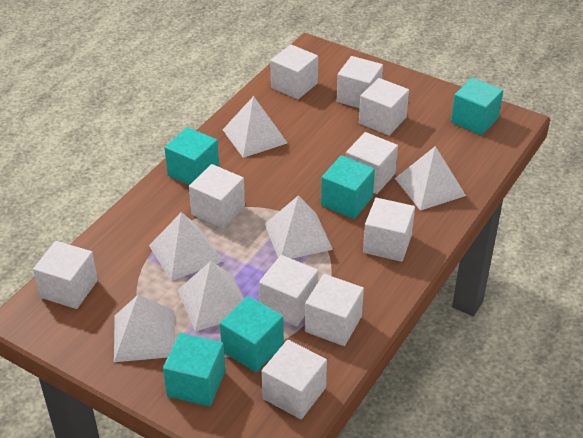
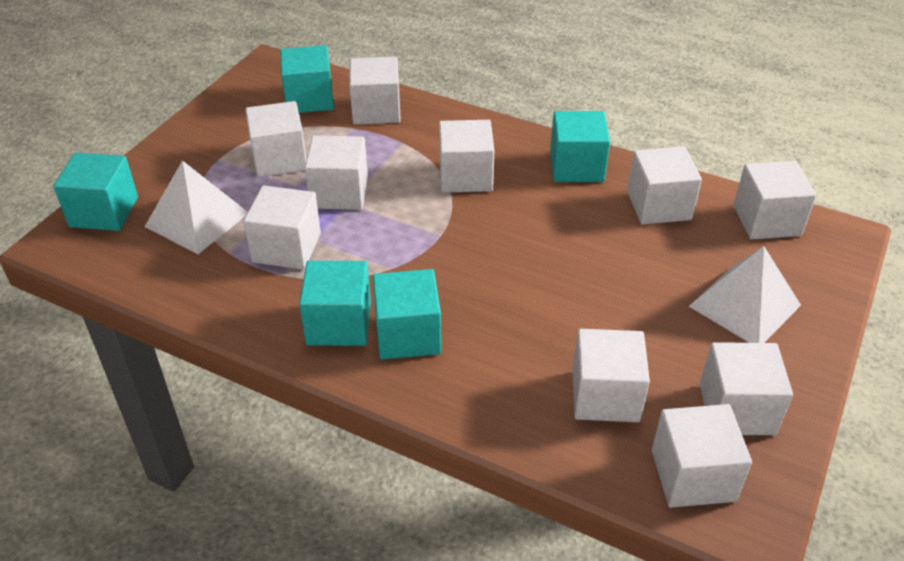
white pyramid: 6 -> 2

